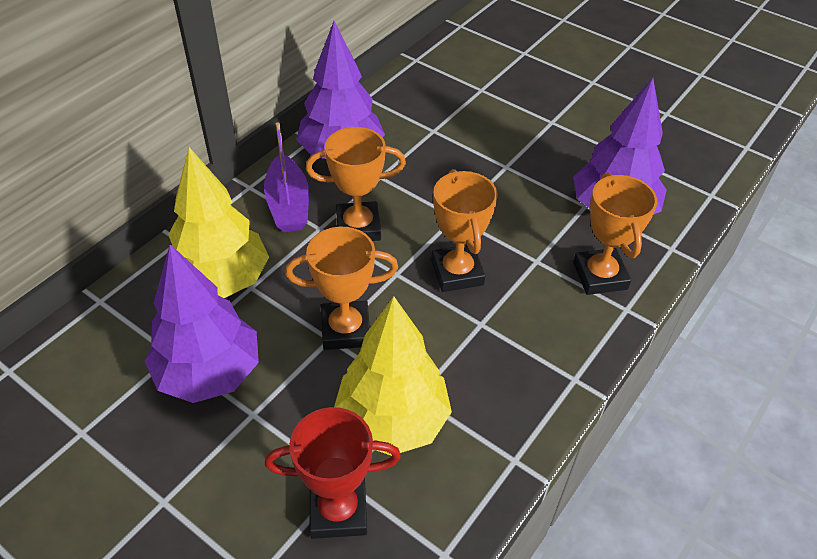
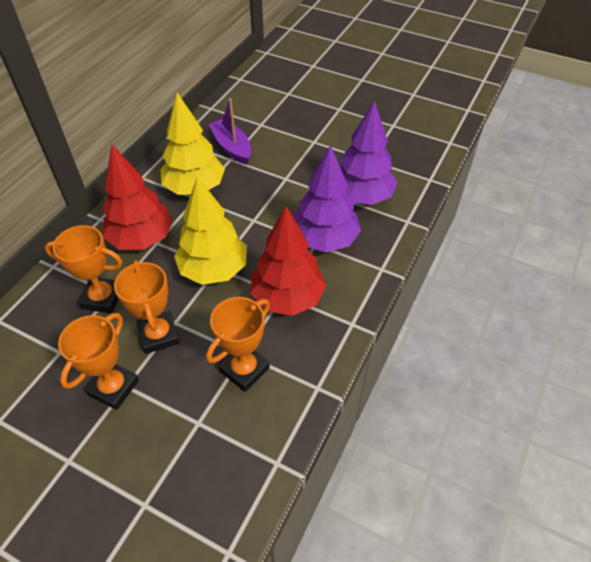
purple tree: 3 -> 2
red tree: 0 -> 2
red trophy: 1 -> 0

